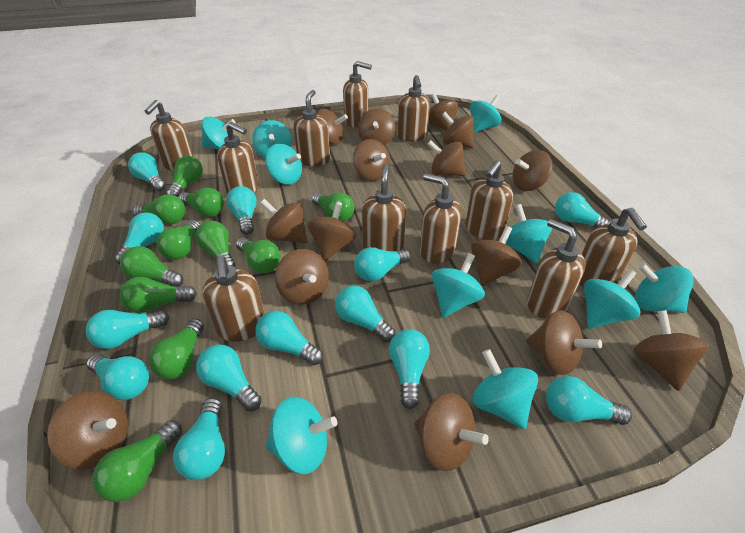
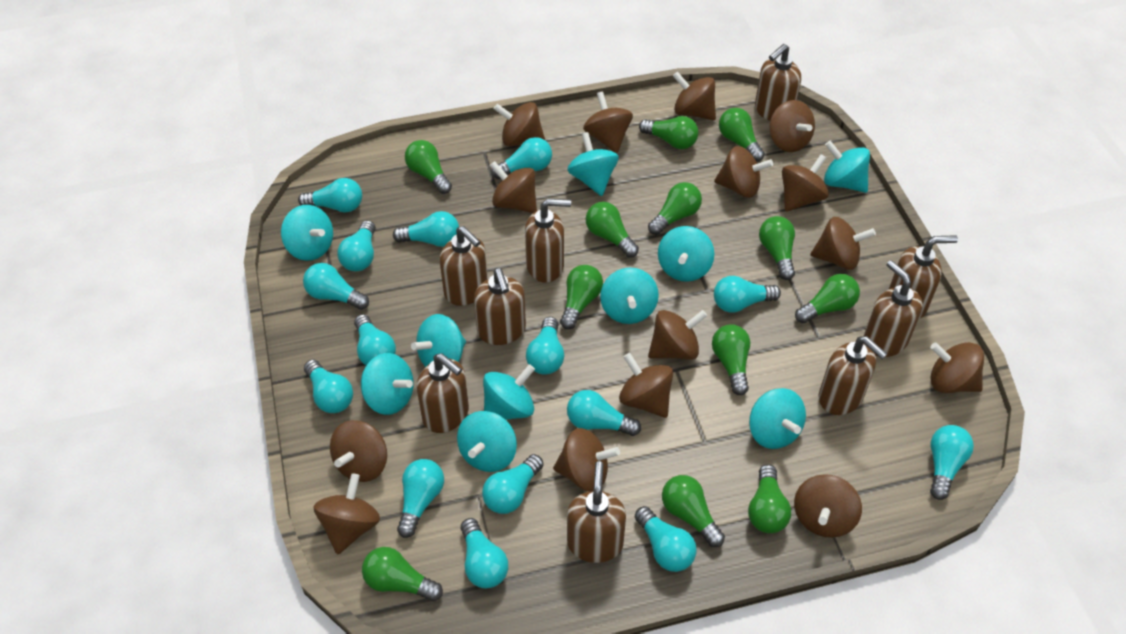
brown soap dispenser: 11 -> 9
green light bulb: 11 -> 12
turquoise light bulb: 13 -> 15

